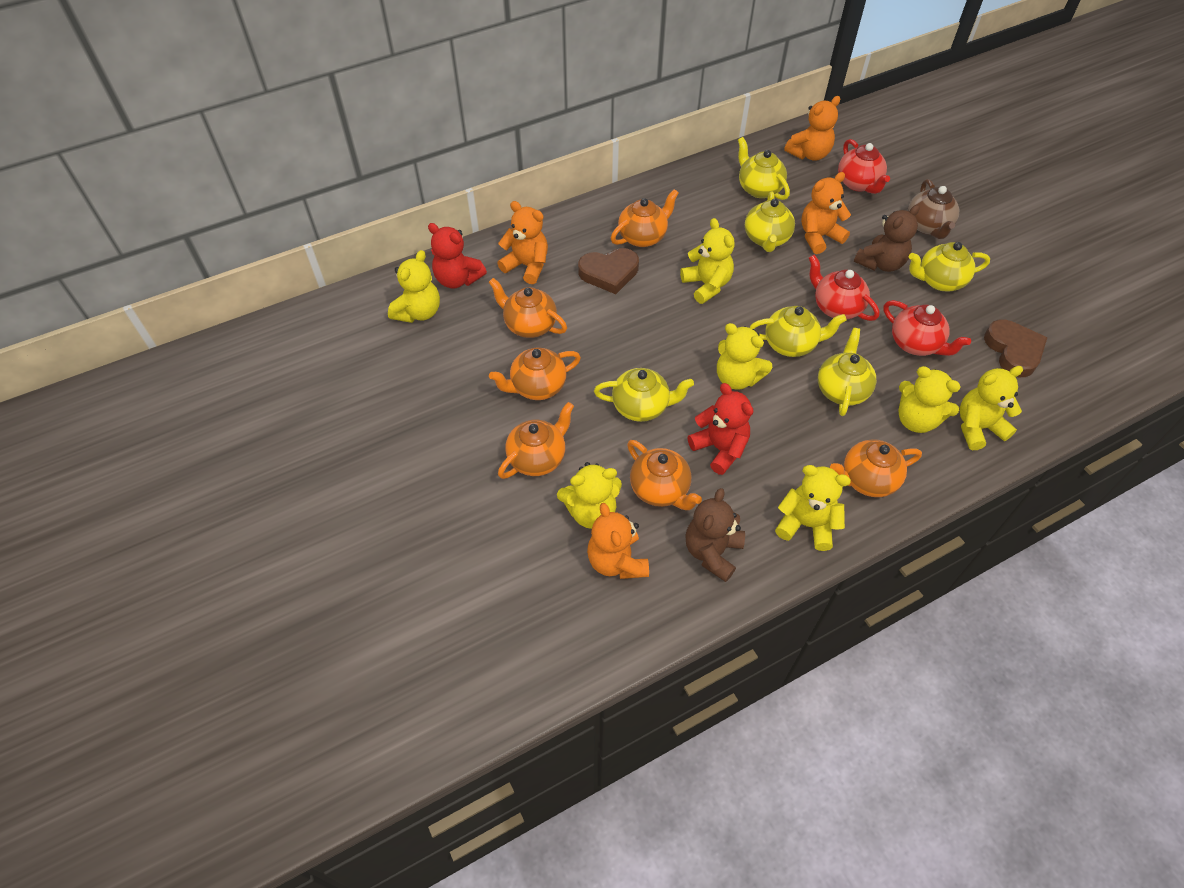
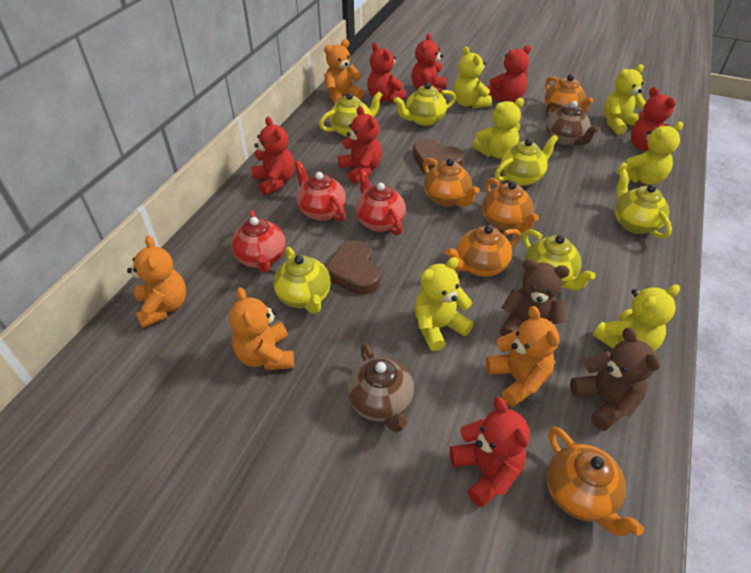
brown teapot: 1 -> 2
orange teapot: 6 -> 5
red teddy bear: 2 -> 7
yellow teddy bear: 7 -> 6

